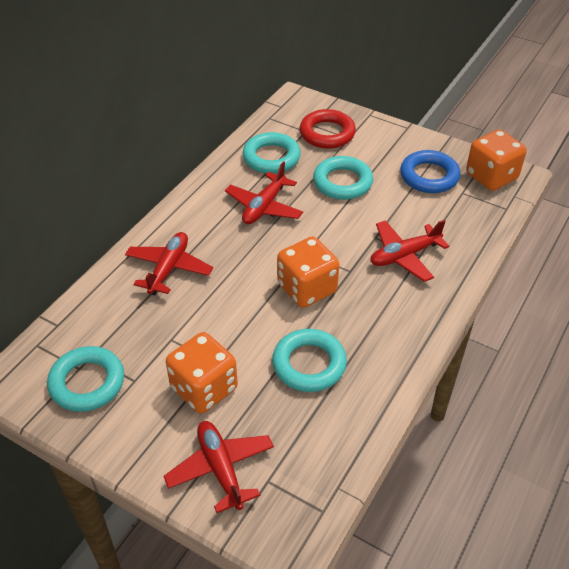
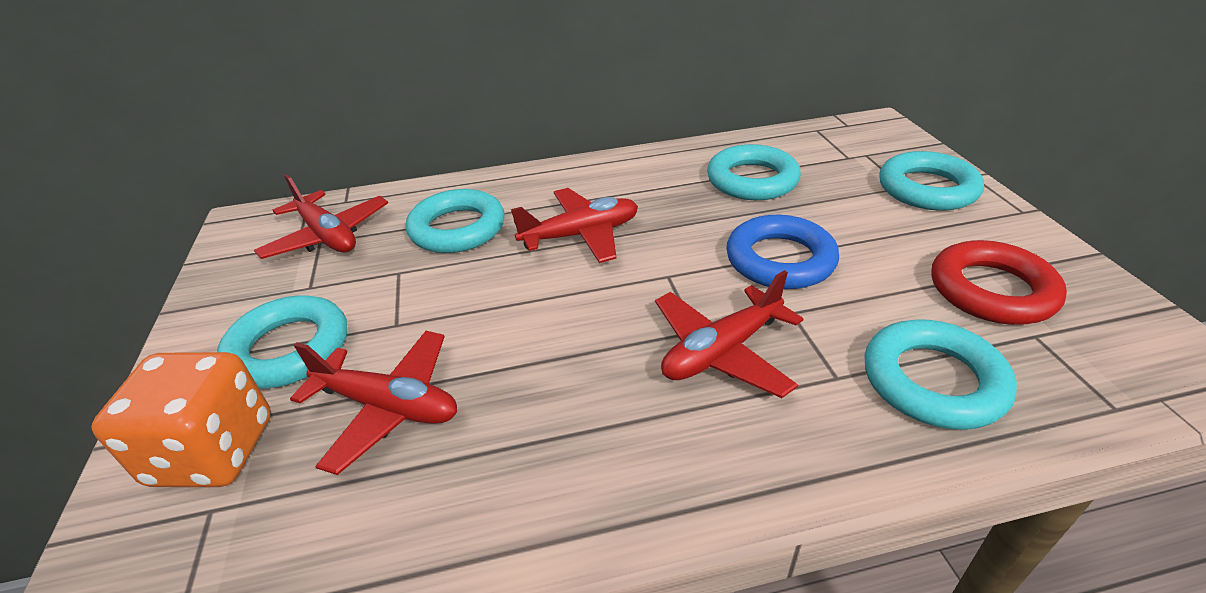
orange dice: 3 -> 1
turquoise ring: 4 -> 5

